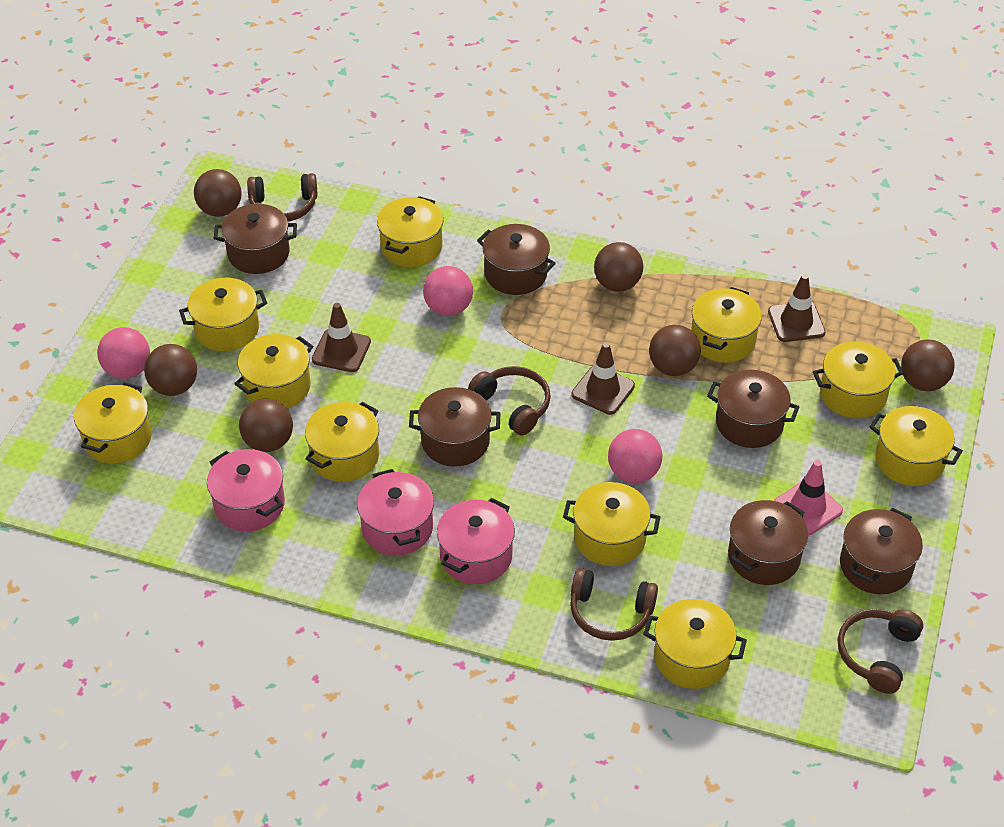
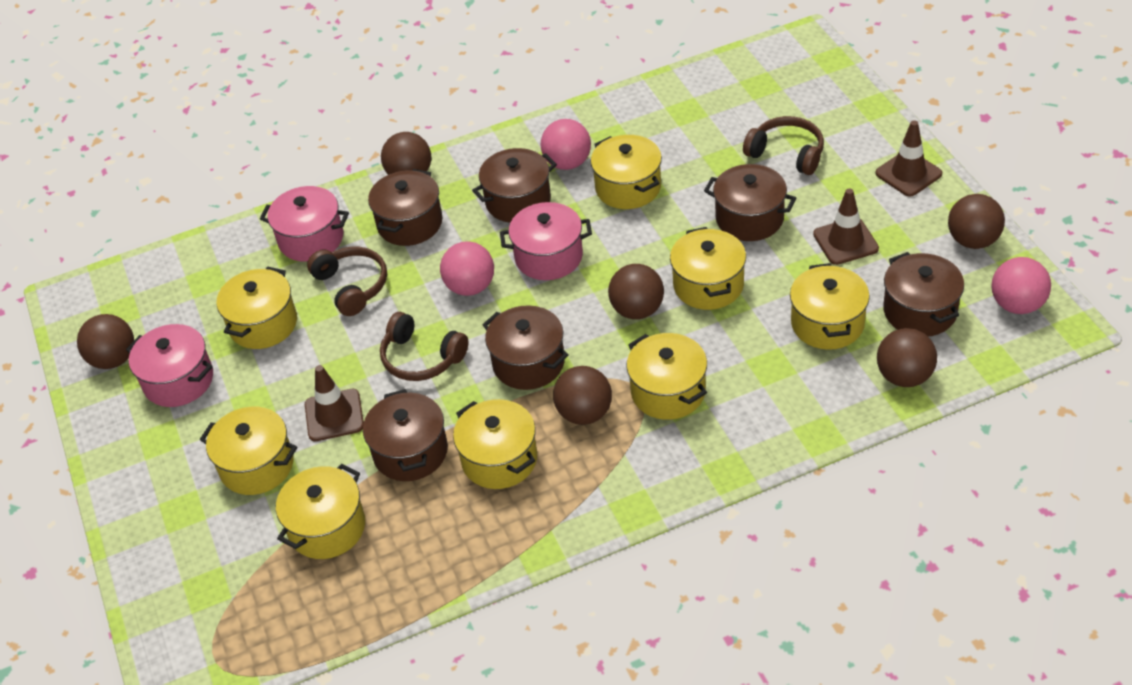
brown headphones: 4 -> 3
pink traffic cone: 1 -> 0
yellow pot: 10 -> 8

